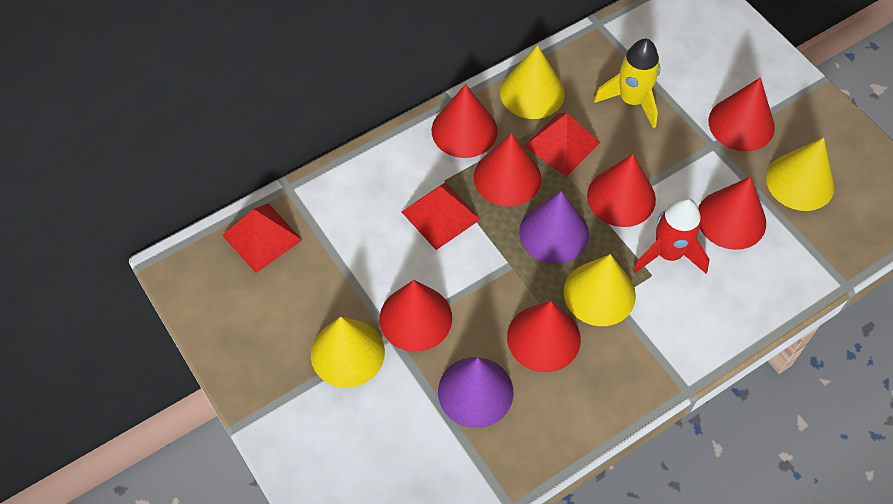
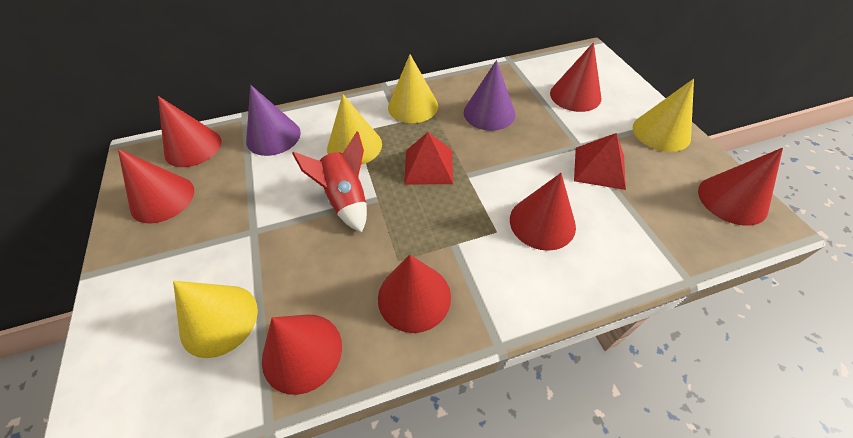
red pyramid: 3 -> 2
yellow rocket: 1 -> 0

